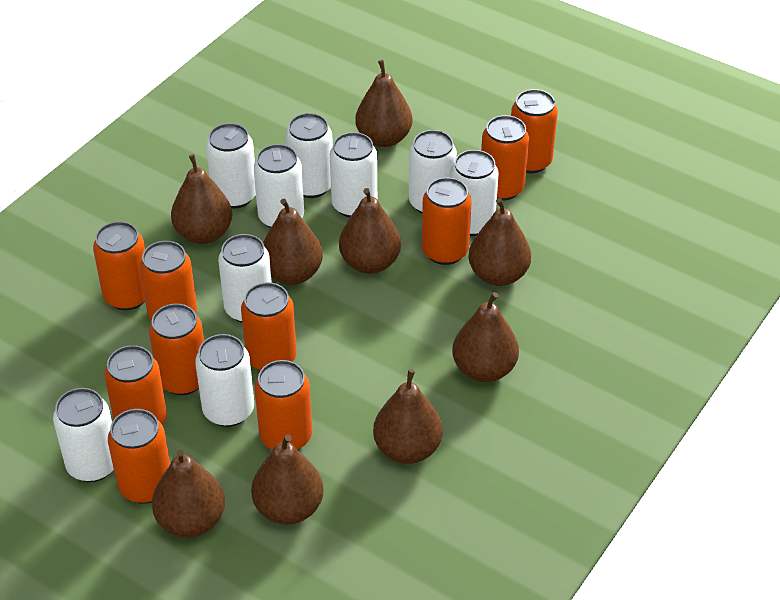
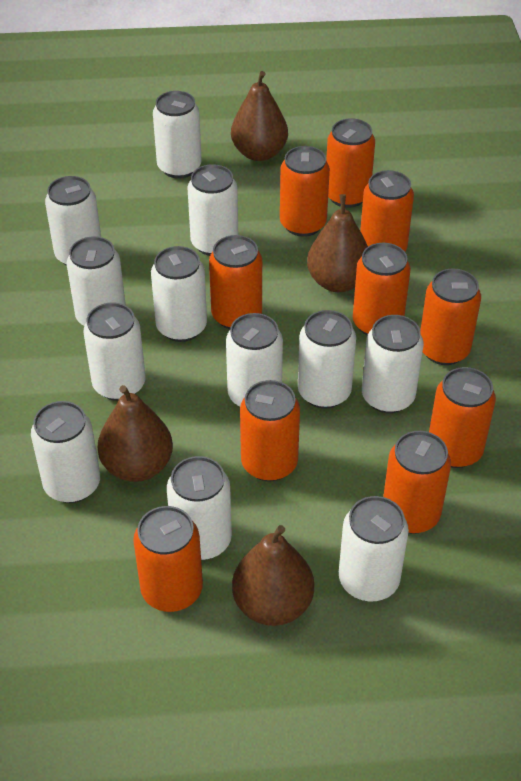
brown pear: 9 -> 4
white can: 9 -> 12

